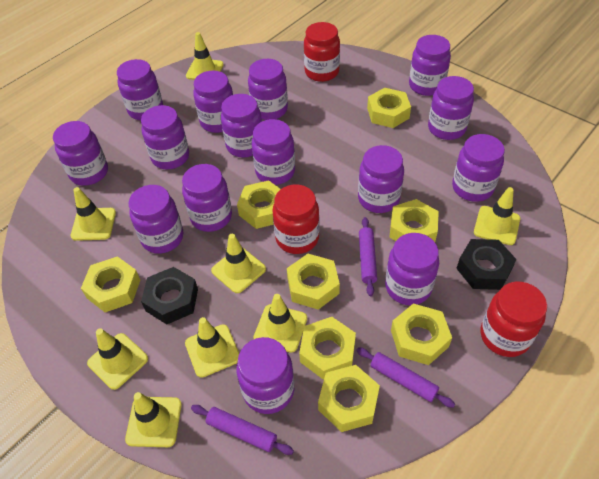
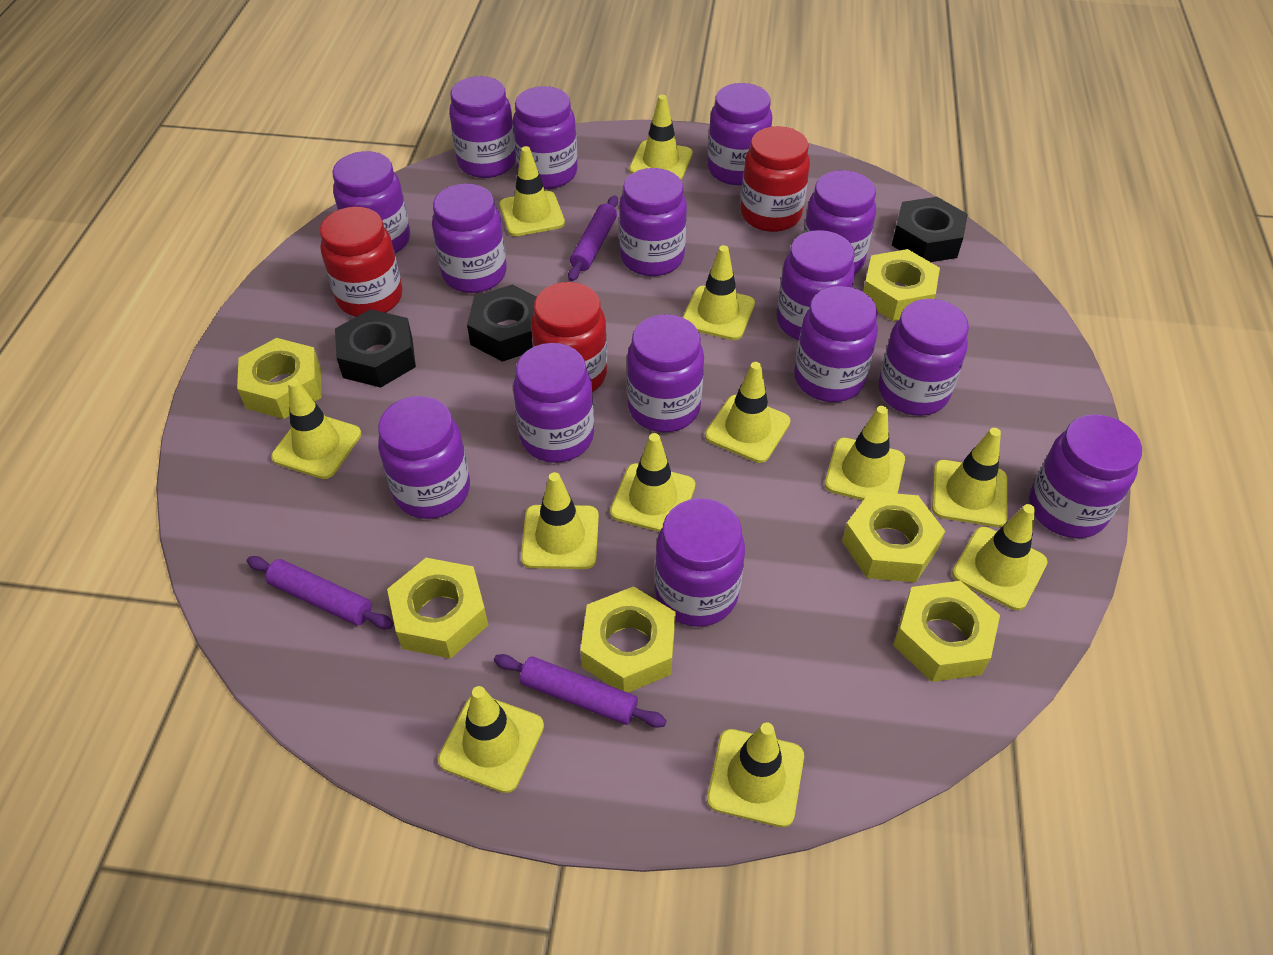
black nut: 2 -> 3
yellow nut: 8 -> 6
yellow traffic cone: 8 -> 12

